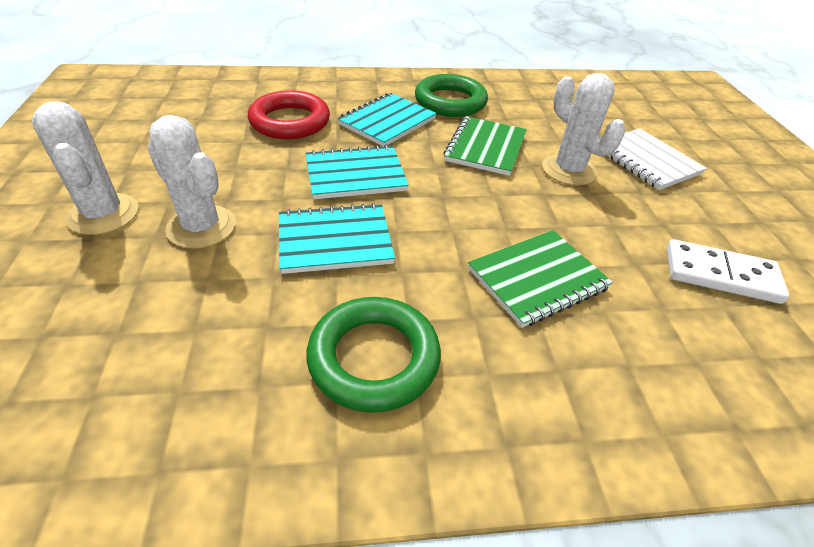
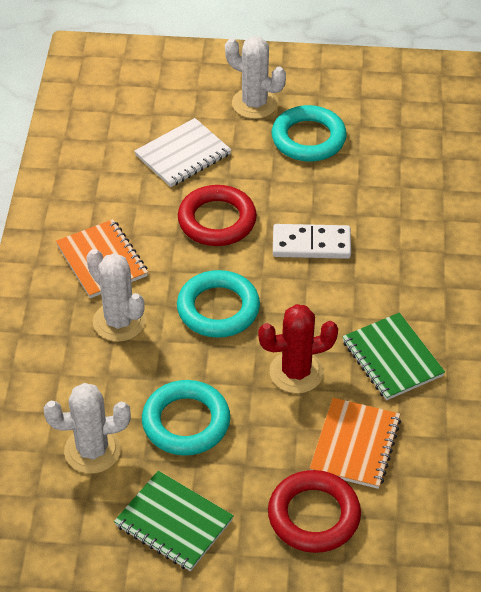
green ring: 2 -> 0
orange notebook: 0 -> 2
red cactus: 0 -> 1
red ring: 1 -> 2
turquoise notebook: 3 -> 0
turquoise ring: 0 -> 3

